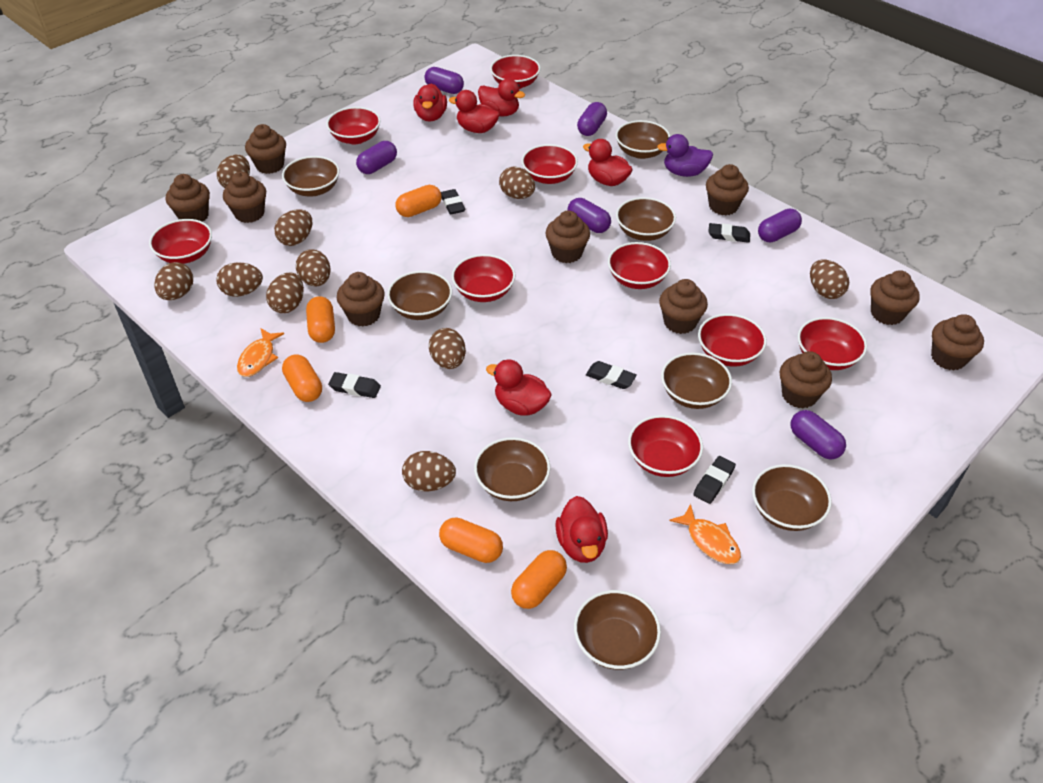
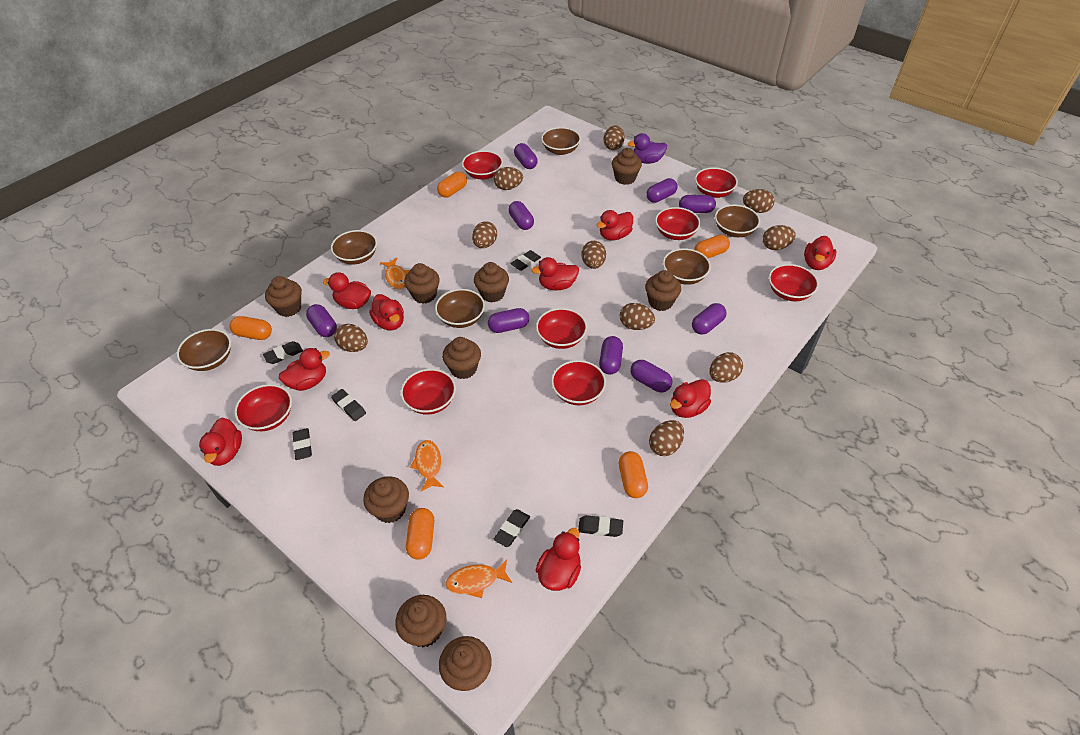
black eraser: 5 -> 6
brown bowl: 8 -> 6
brown cupcake: 10 -> 9
orange fish: 2 -> 3
purple capsule: 6 -> 9
red bowl: 9 -> 8
red duck: 6 -> 9

